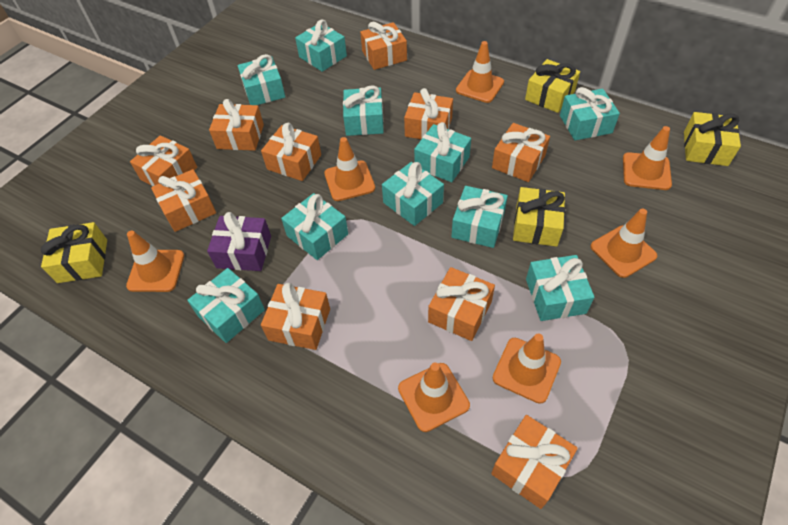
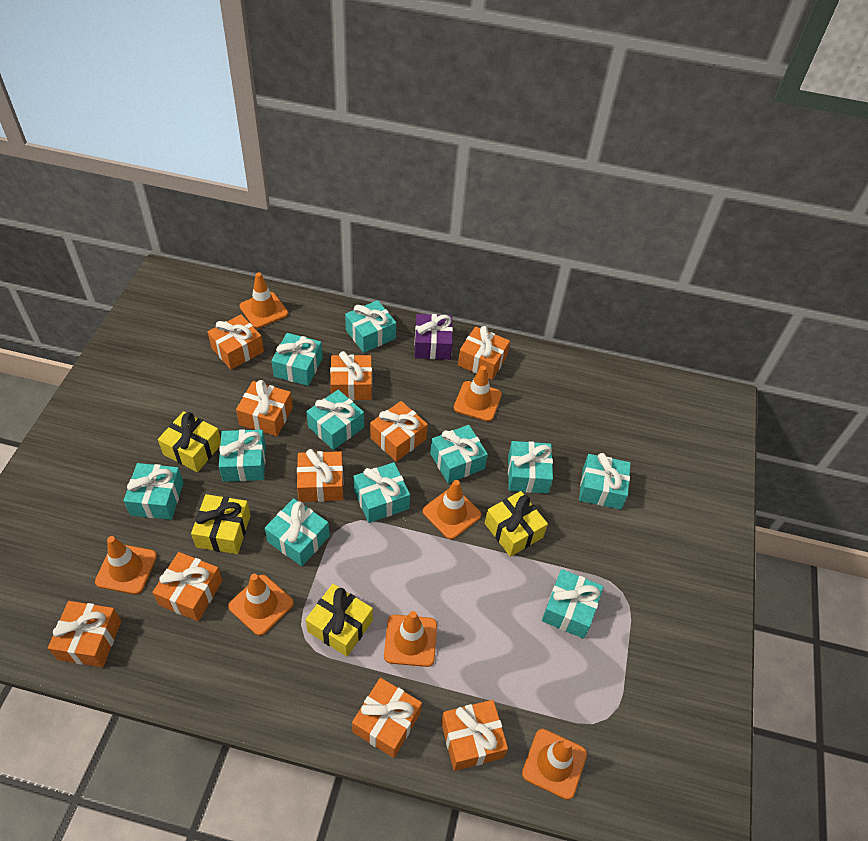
turquoise gift: 10 -> 11

